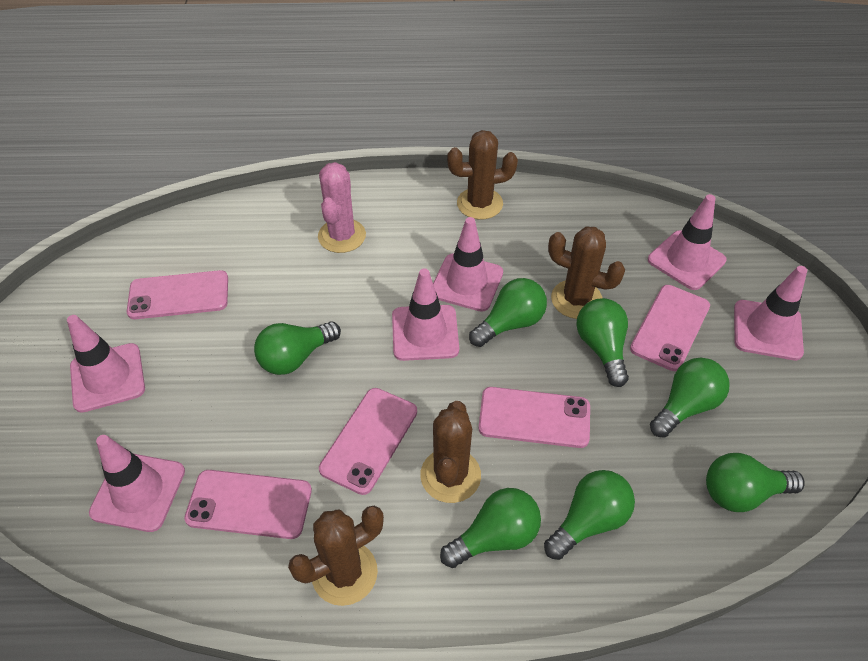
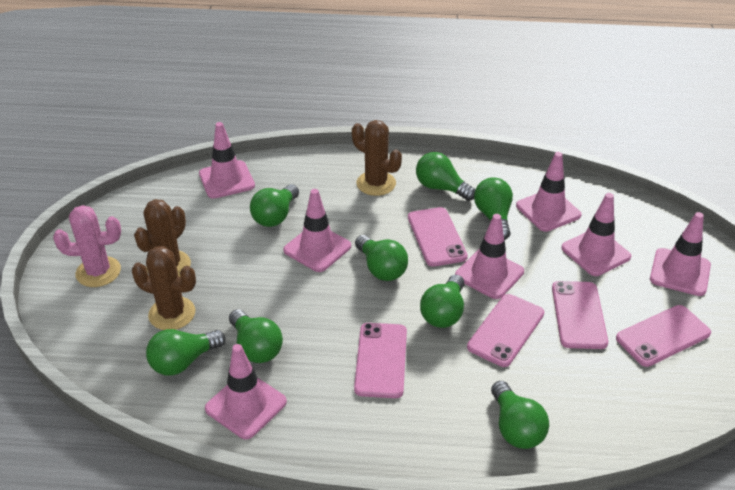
brown cactus: 4 -> 3
green light bulb: 7 -> 8
pink traffic cone: 6 -> 7

